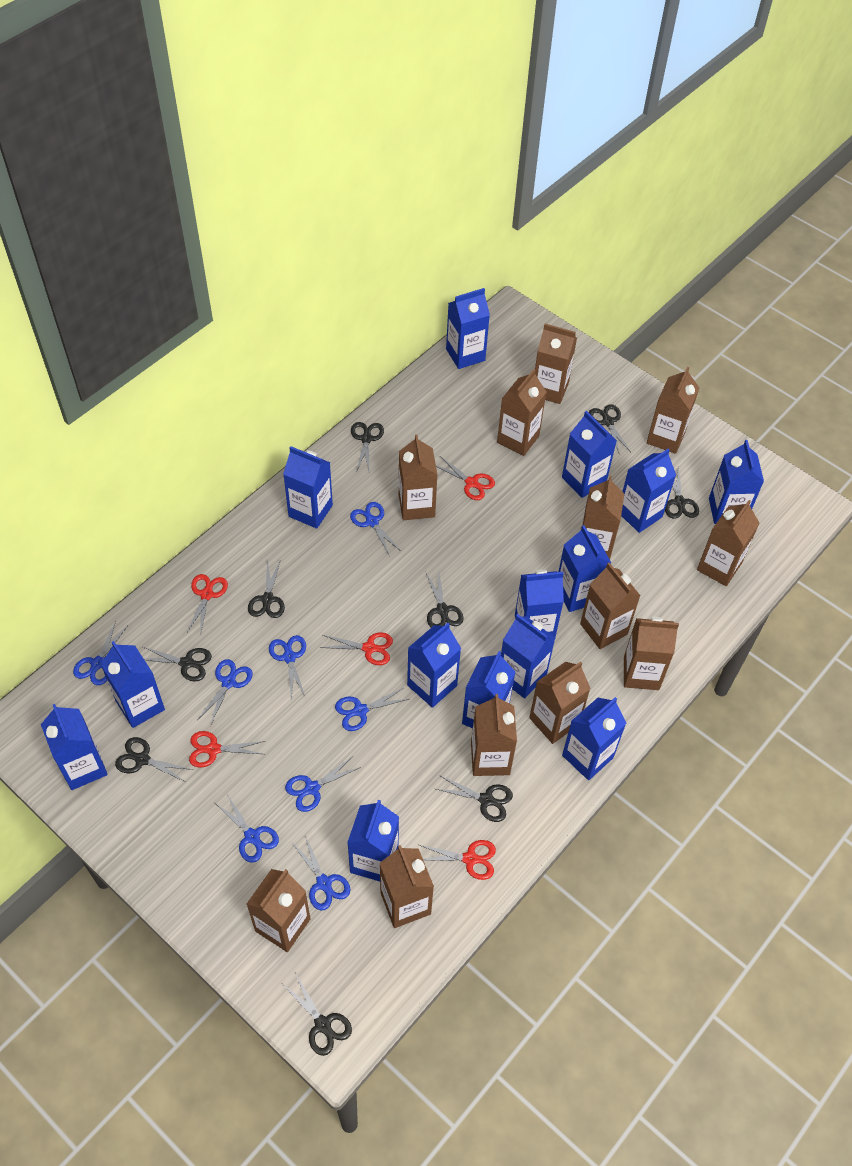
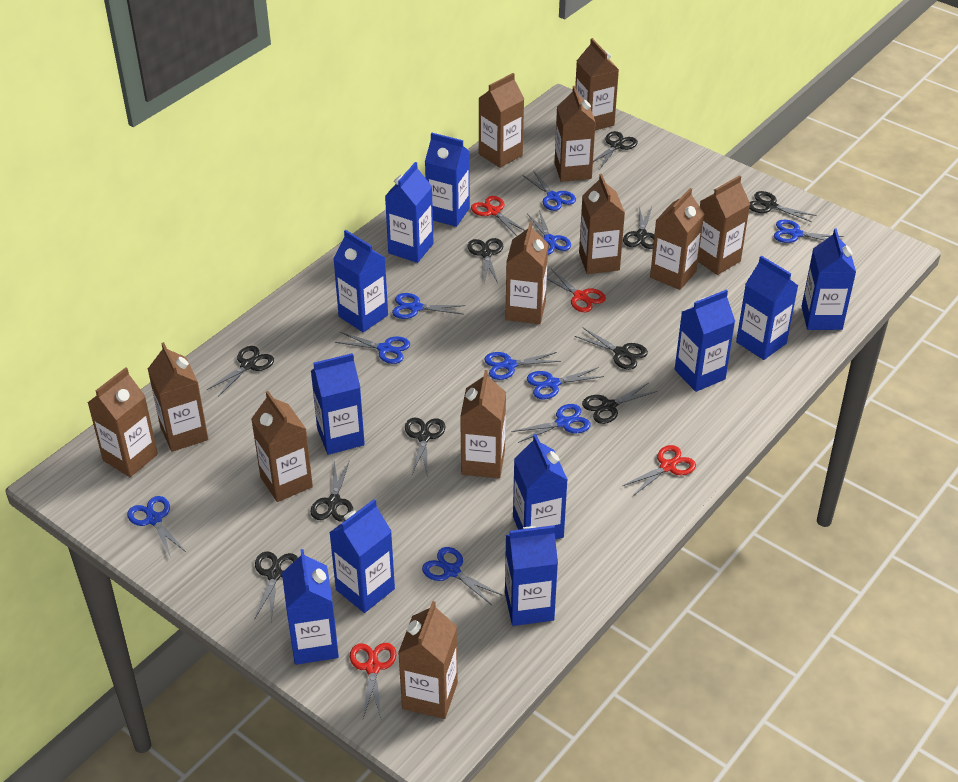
black scissors: 9 -> 10
blue carton: 14 -> 11
blue scissors: 8 -> 10
red scissors: 5 -> 4

